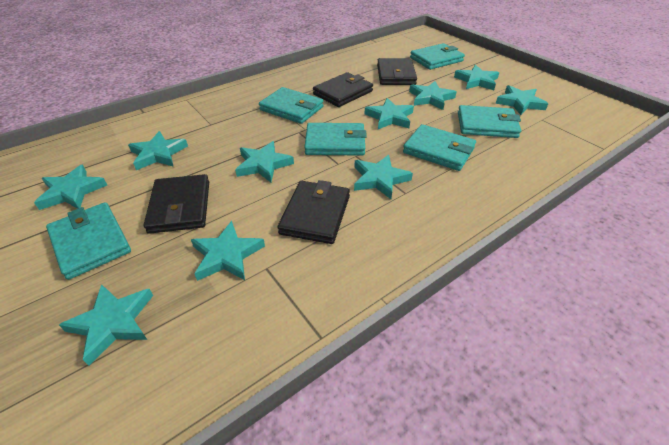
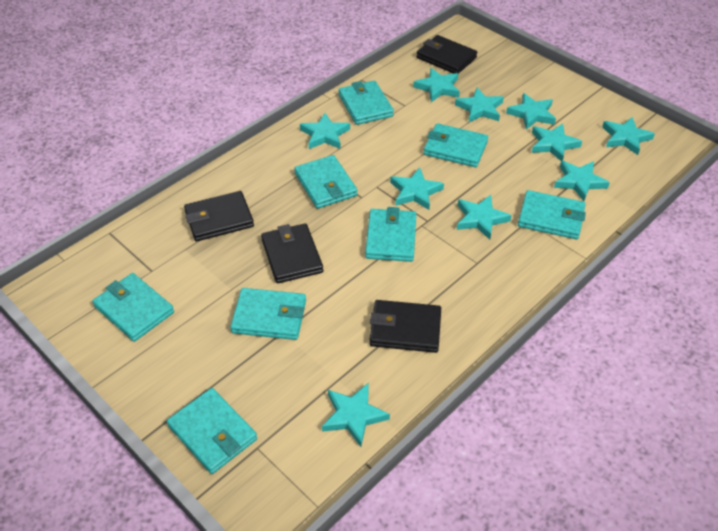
turquoise wallet: 6 -> 8

